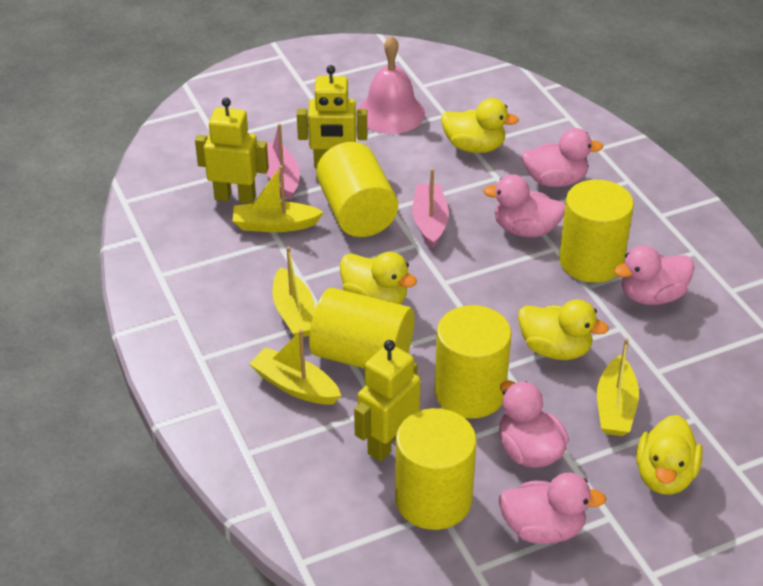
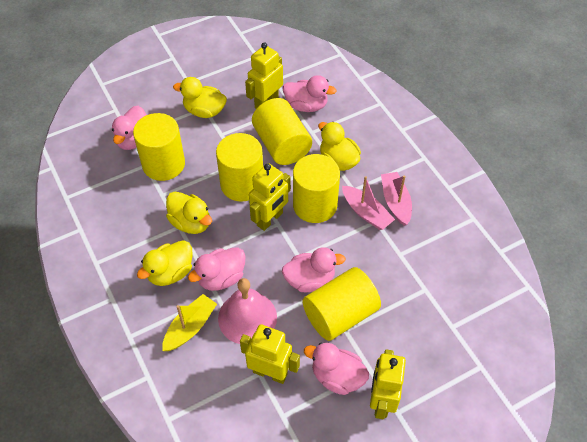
yellow boat: 4 -> 1
yellow robot: 3 -> 4

